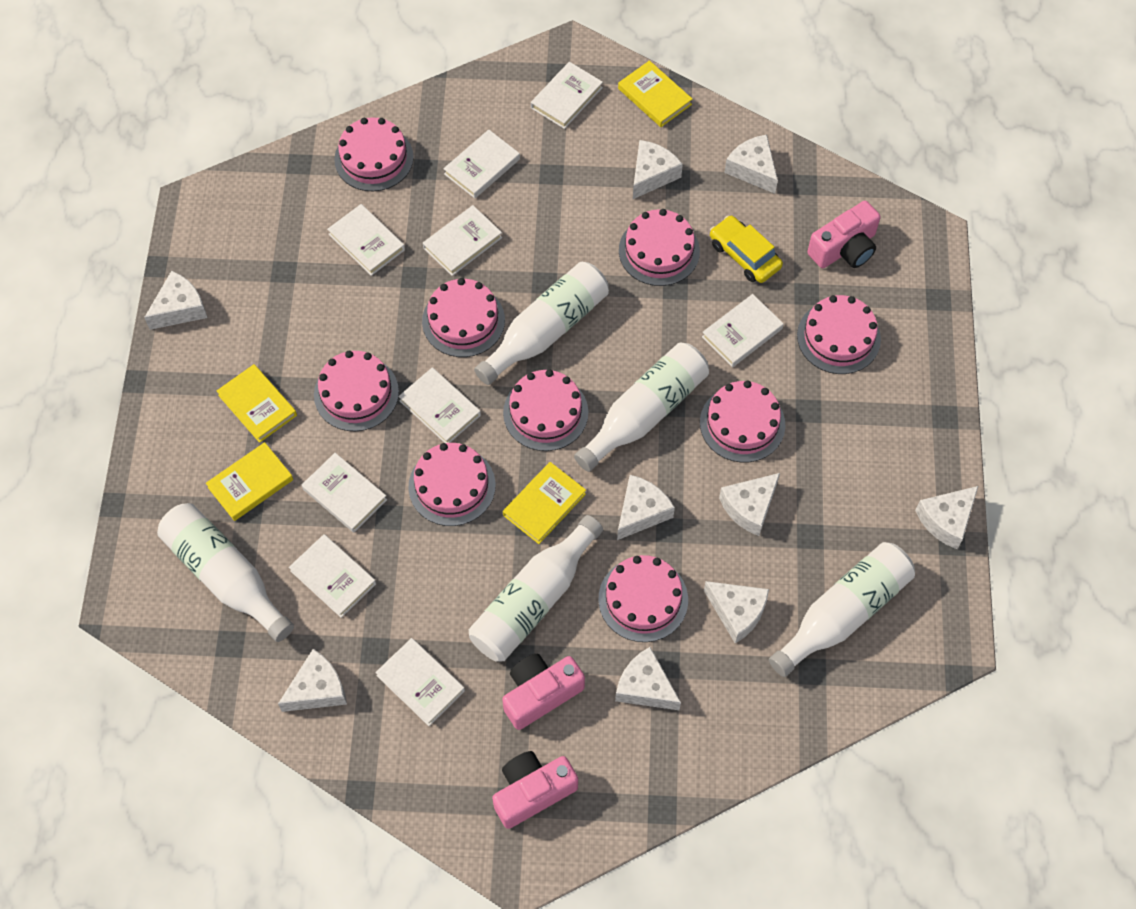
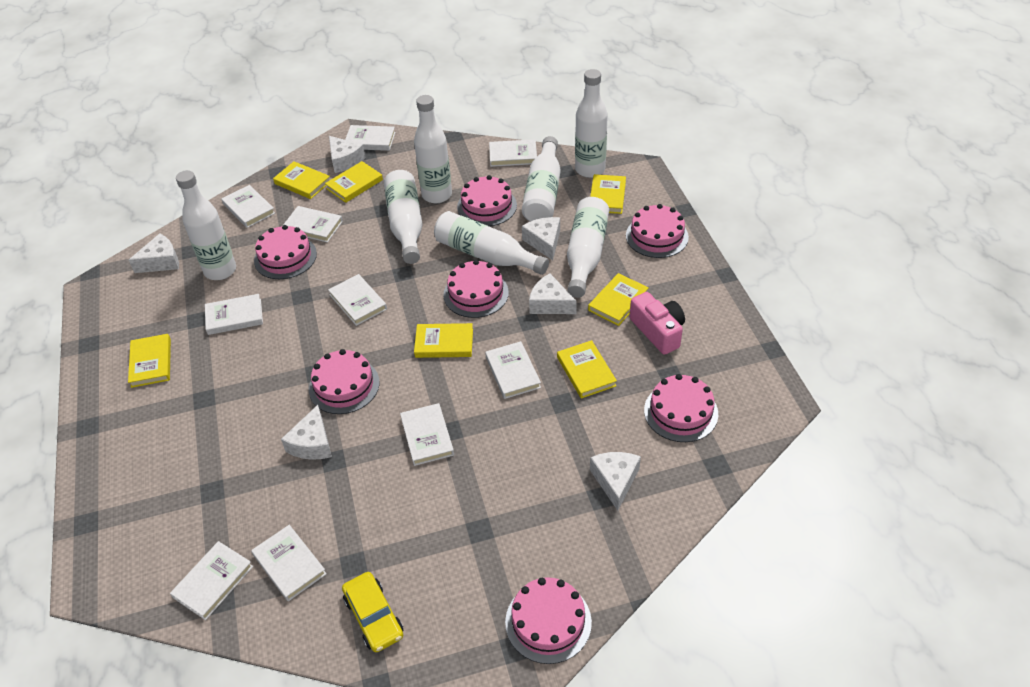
pink cake: 9 -> 7
pink camera: 3 -> 1
white book: 9 -> 10
white bottle: 5 -> 7
white cheese: 9 -> 6
yellow book: 4 -> 7

